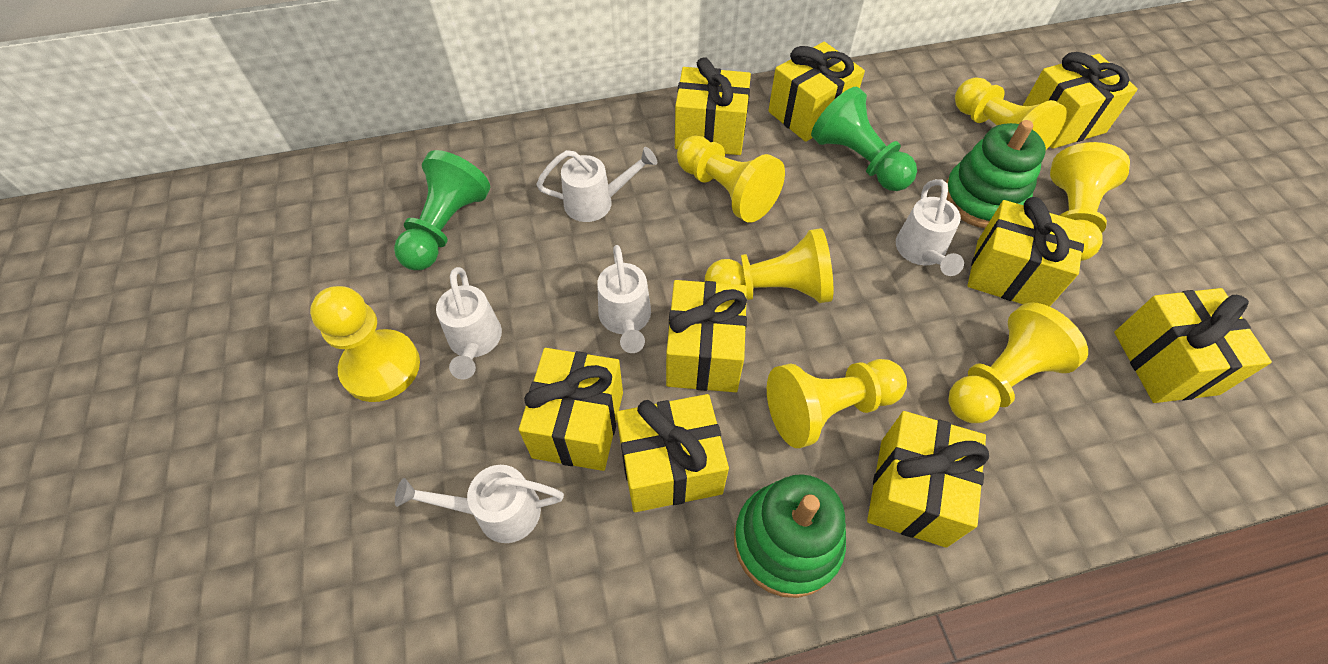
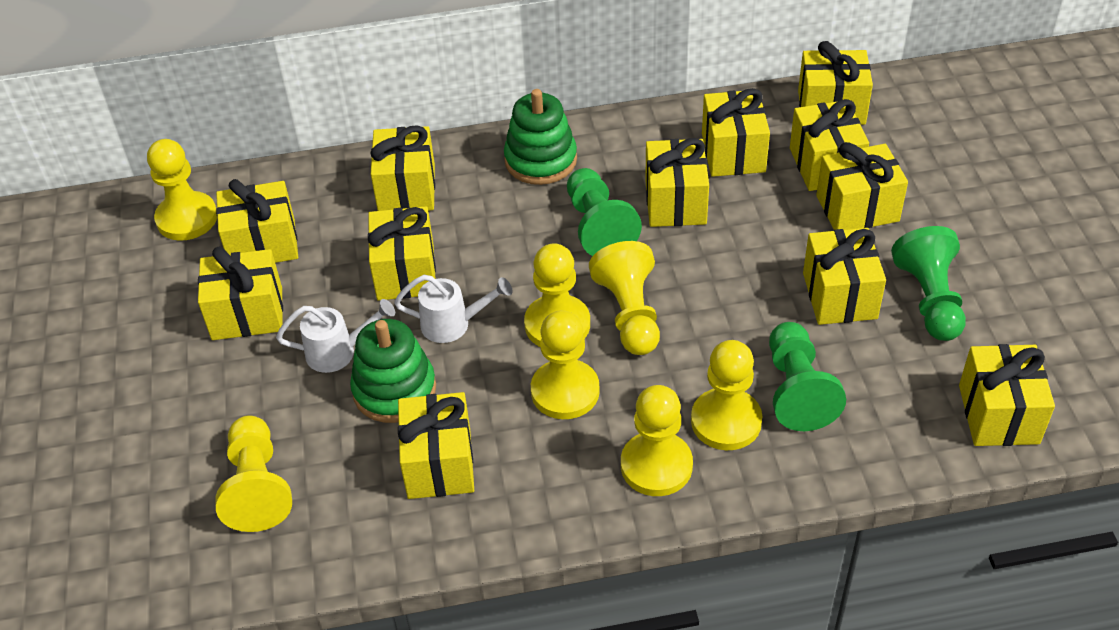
green pawn: 2 -> 3
white watering can: 5 -> 2
yellow gift: 9 -> 12

